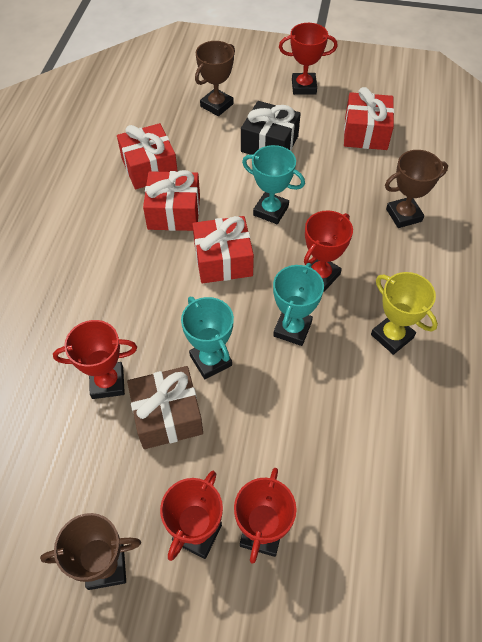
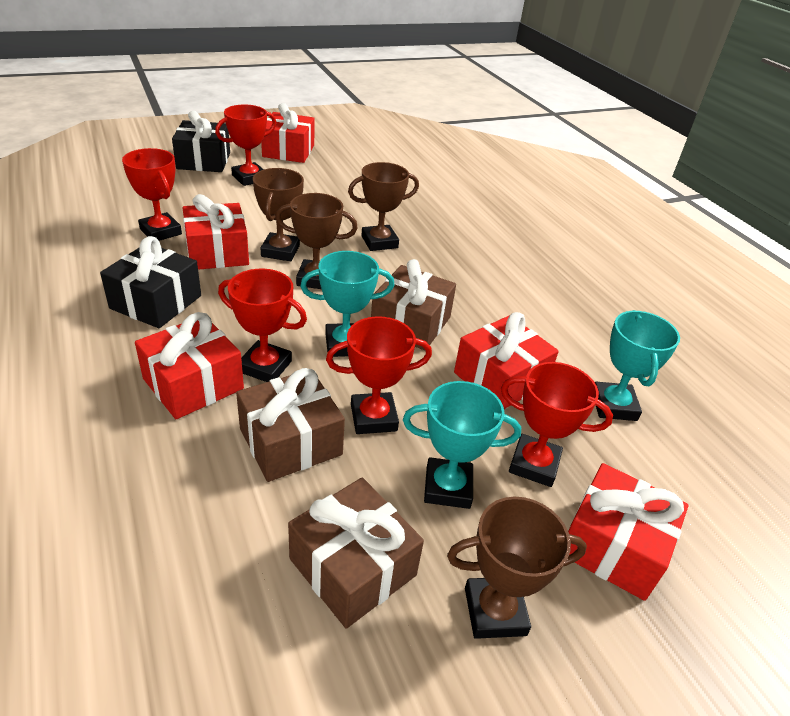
black gift: 1 -> 2
brown gift: 1 -> 3
brown trophy: 3 -> 4
red gift: 4 -> 5
yellow trophy: 1 -> 0

